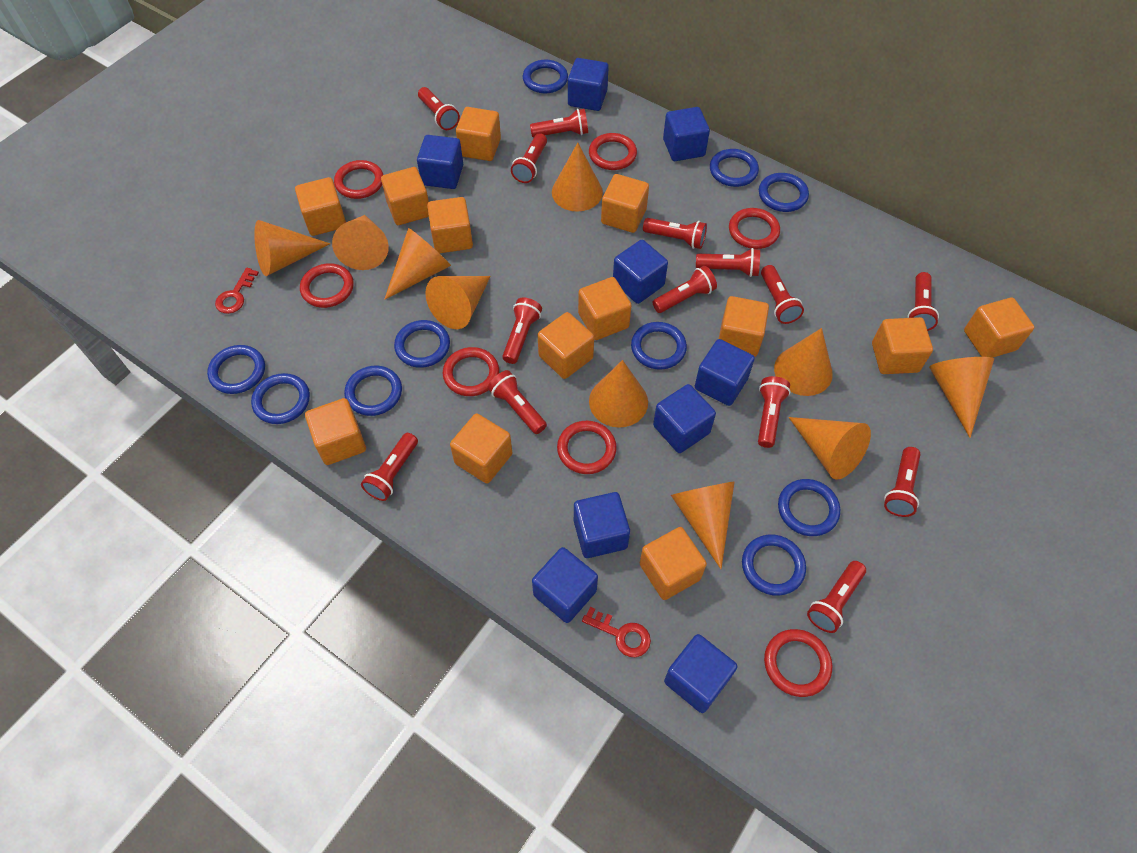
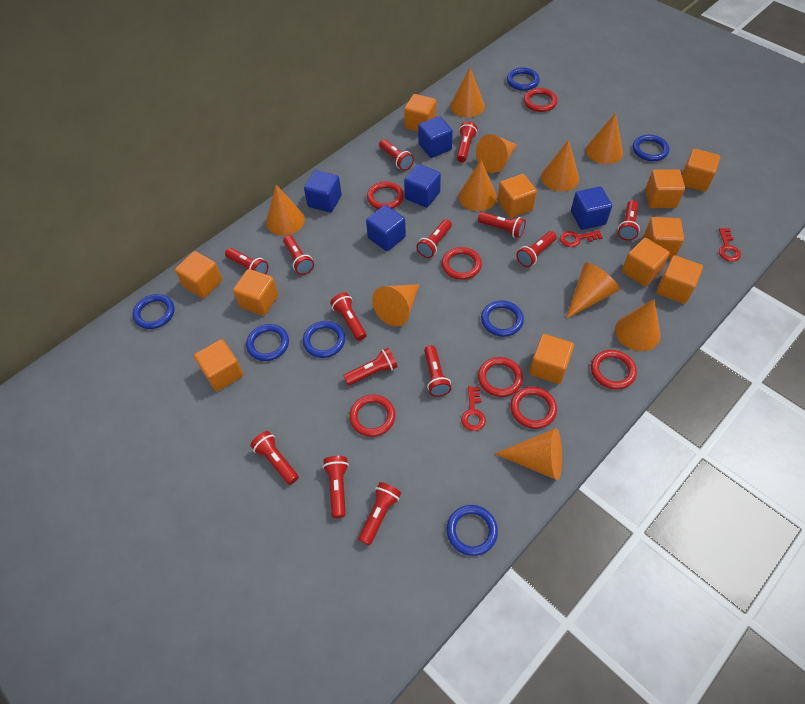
blue cube: 9 -> 5
blue ring: 10 -> 7
orange cube: 13 -> 11
red key: 2 -> 3

